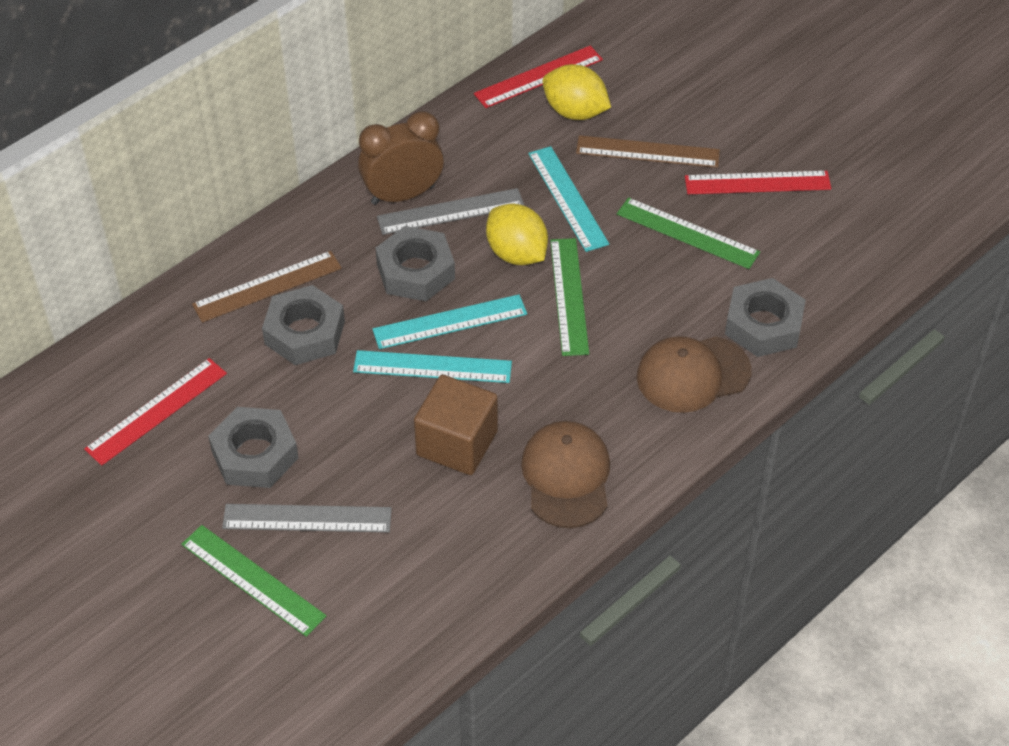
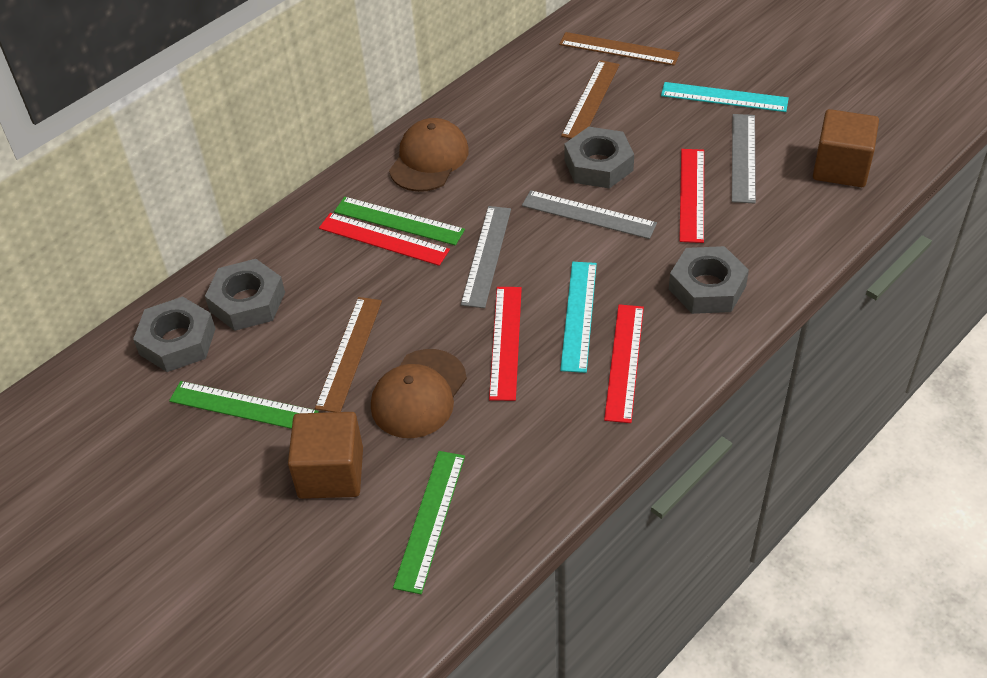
brown clock: 1 -> 0
brown cube: 1 -> 2
brown ruler: 2 -> 3
grey ruler: 2 -> 3
red ruler: 3 -> 4
turquoise ruler: 3 -> 2
yellow lemon: 2 -> 0

